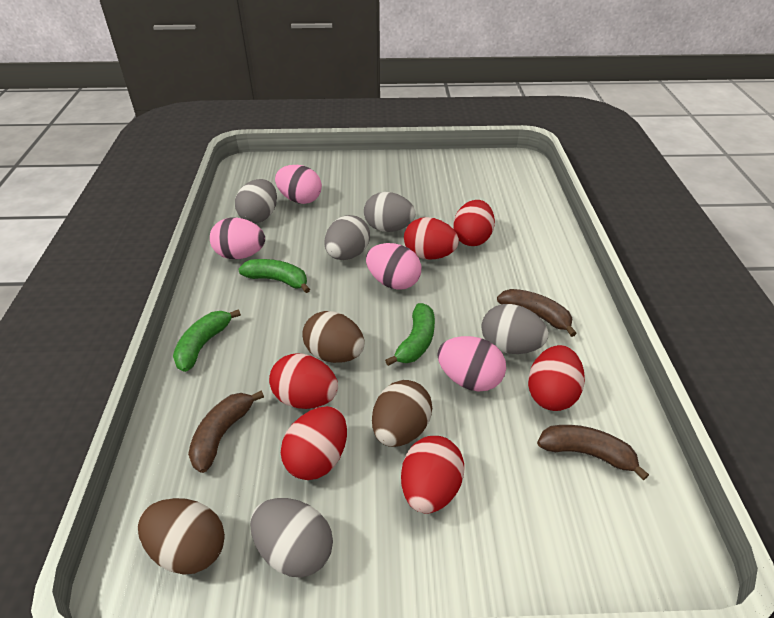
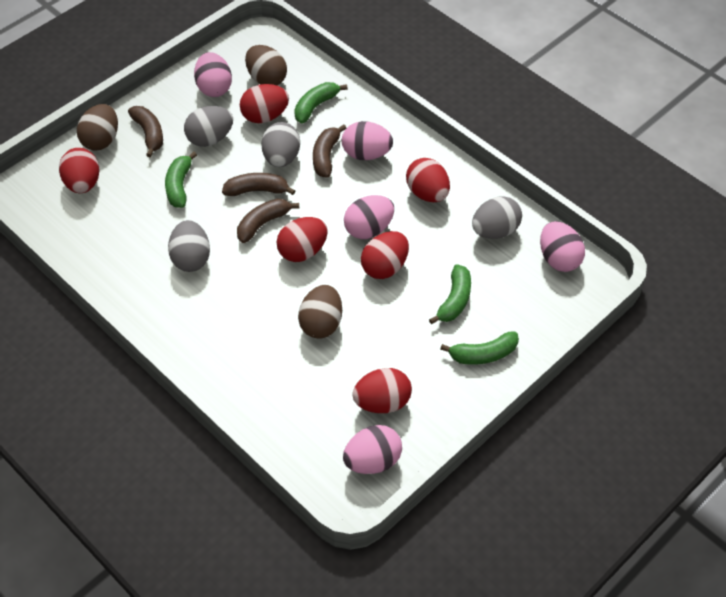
brown banana: 3 -> 4
green banana: 3 -> 4
grey egg: 5 -> 4
pink egg: 4 -> 5

